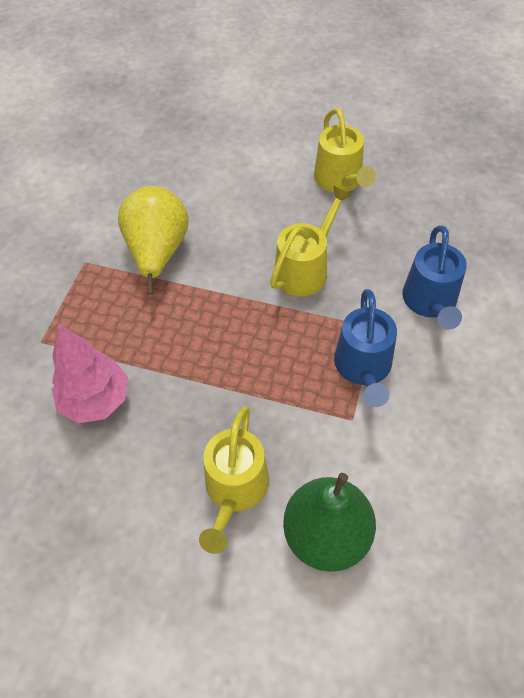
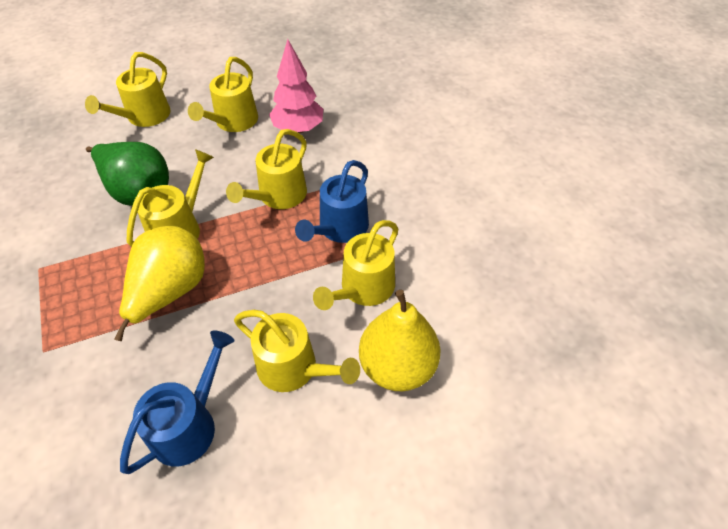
yellow pear: 1 -> 2
yellow watering can: 3 -> 6

